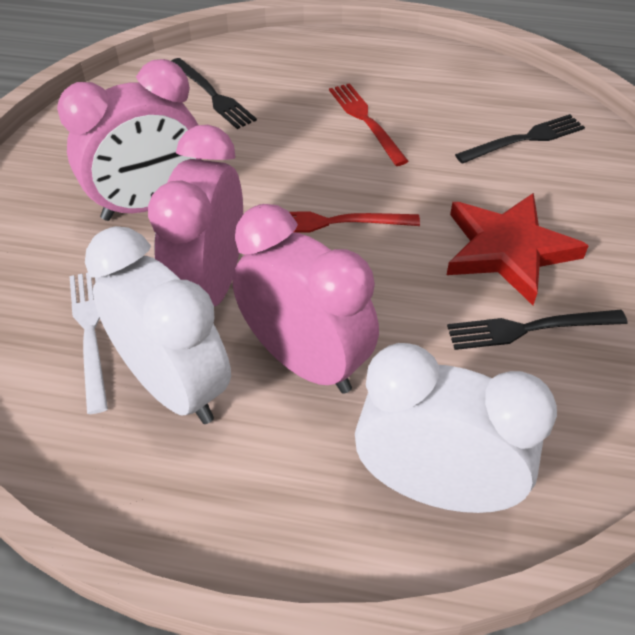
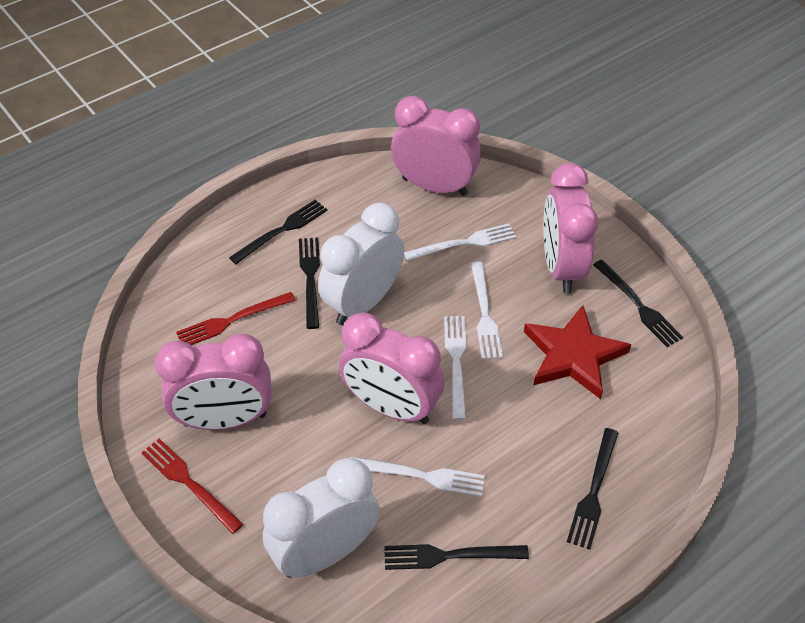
black fork: 3 -> 5
pink clock: 3 -> 4
white fork: 1 -> 4

